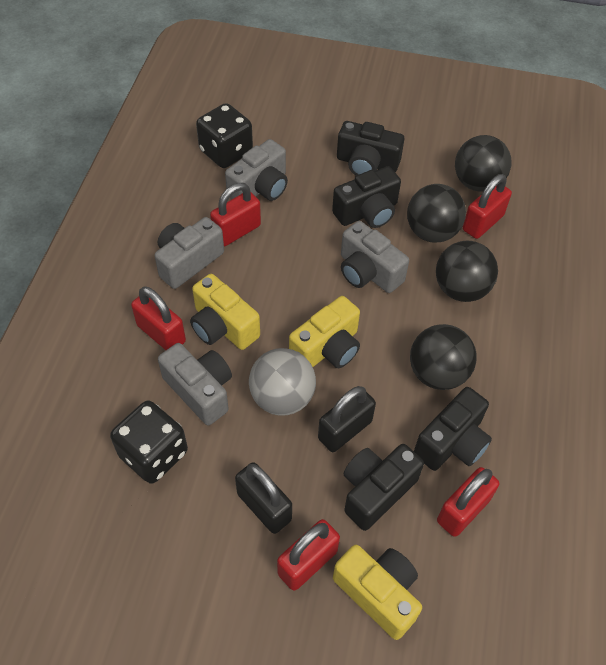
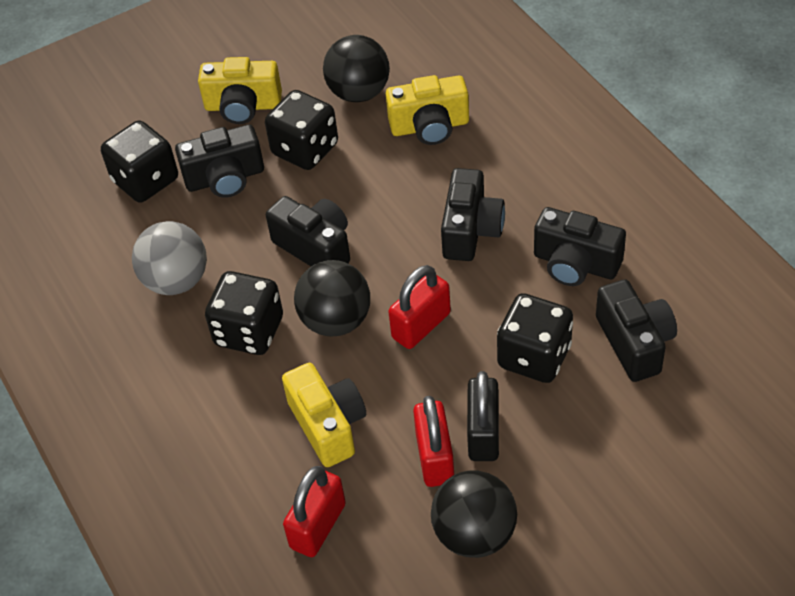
black ball: 4 -> 3
black camera: 4 -> 5
black dice: 2 -> 4
black padlock: 2 -> 1
grey camera: 4 -> 0
red padlock: 5 -> 3

